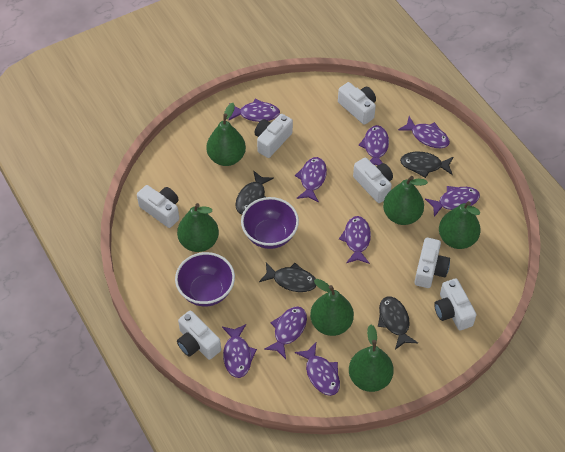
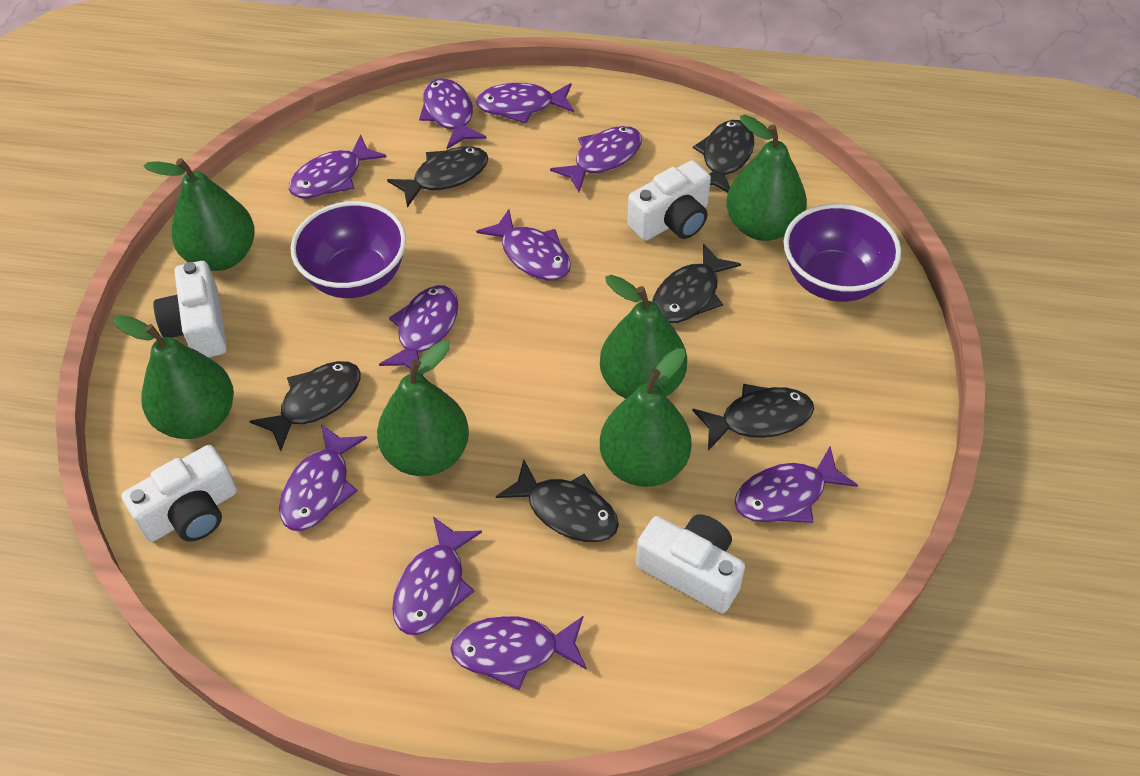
black fish: 4 -> 6
purple fish: 9 -> 10
white camera: 7 -> 4

